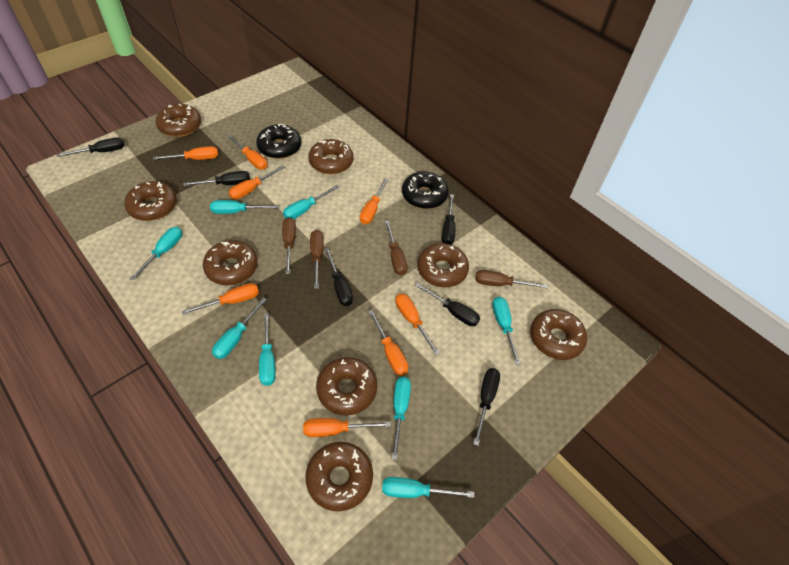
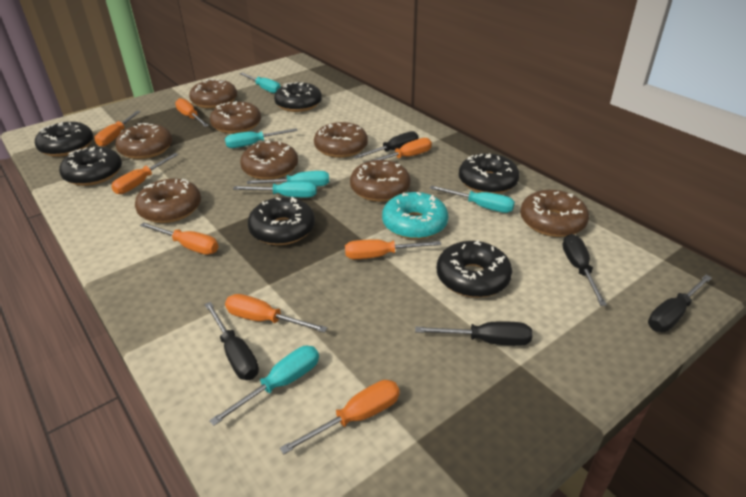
black donut: 2 -> 6
black screwdriver: 6 -> 5
brown screwdriver: 4 -> 0
turquoise donut: 0 -> 1
turquoise screwdriver: 8 -> 6

